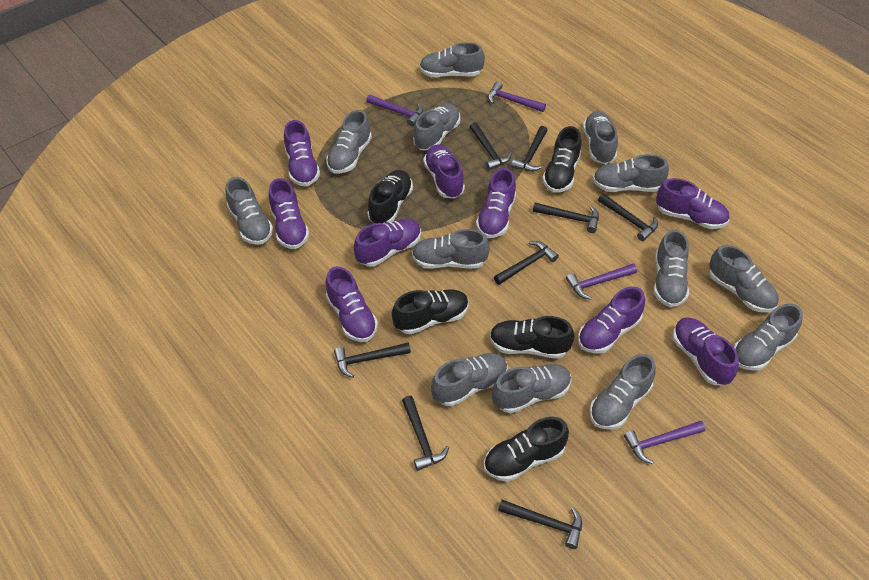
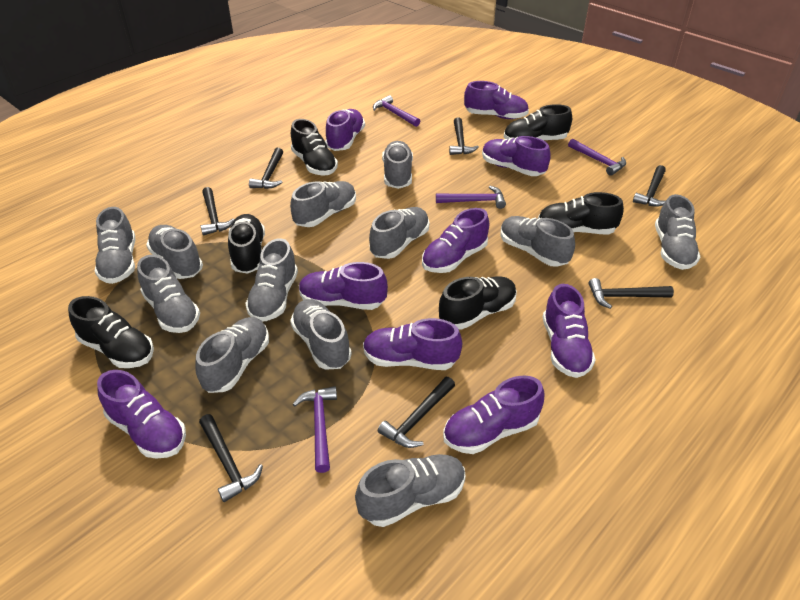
black hammer: 8 -> 7
black shoe: 5 -> 6
grey shoe: 13 -> 12

